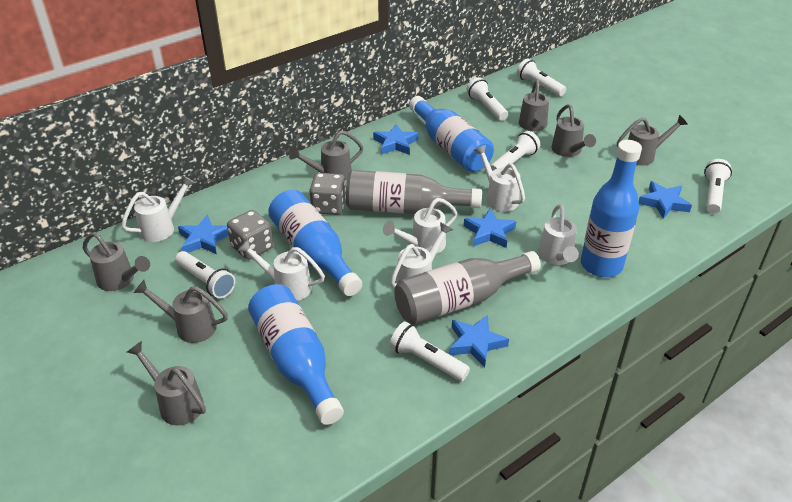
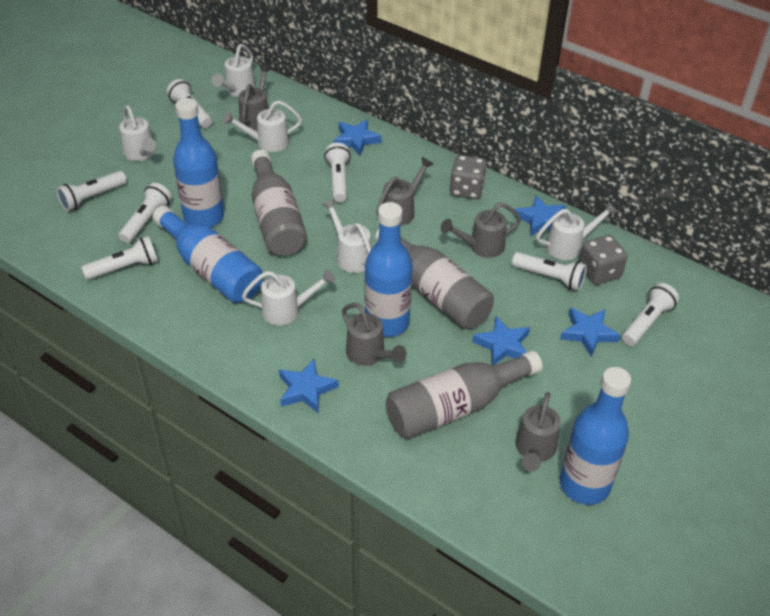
grey bottle: 2 -> 3
grey watering can: 7 -> 5
white flashlight: 6 -> 7

